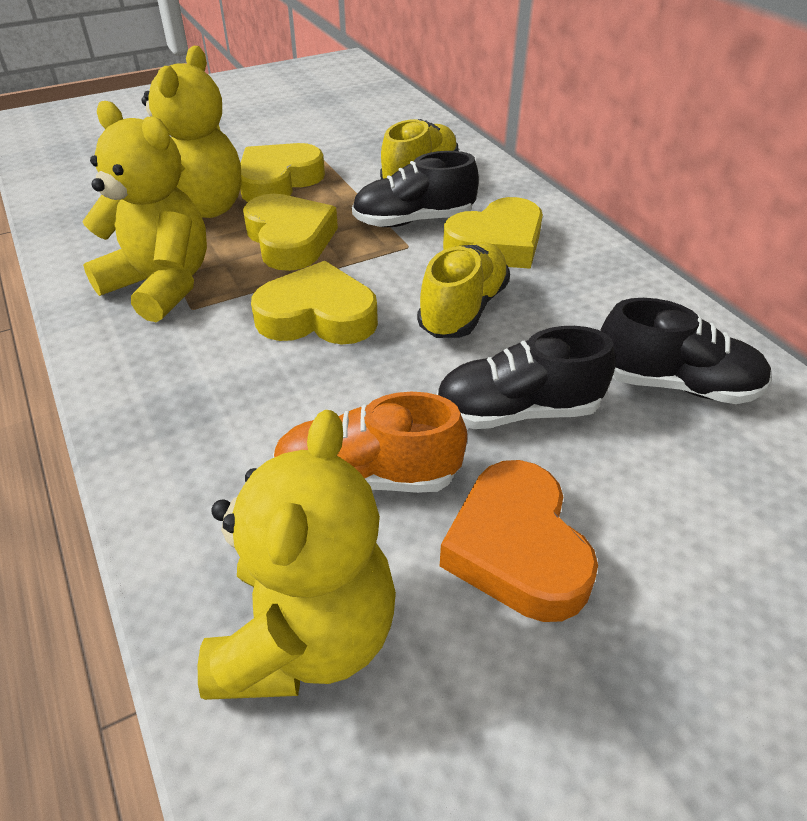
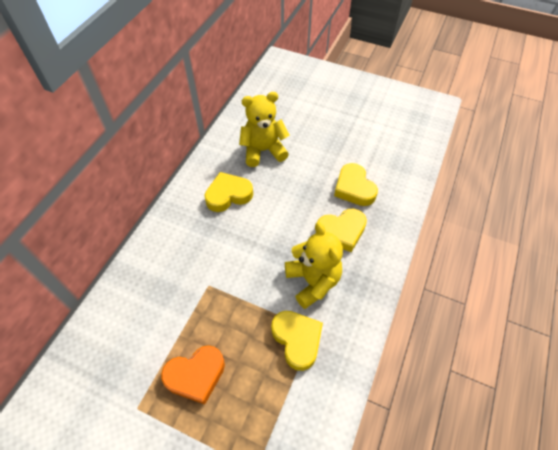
black shoe: 3 -> 0
orange shoe: 1 -> 0
yellow shoe: 2 -> 0
yellow teddy bear: 3 -> 2

